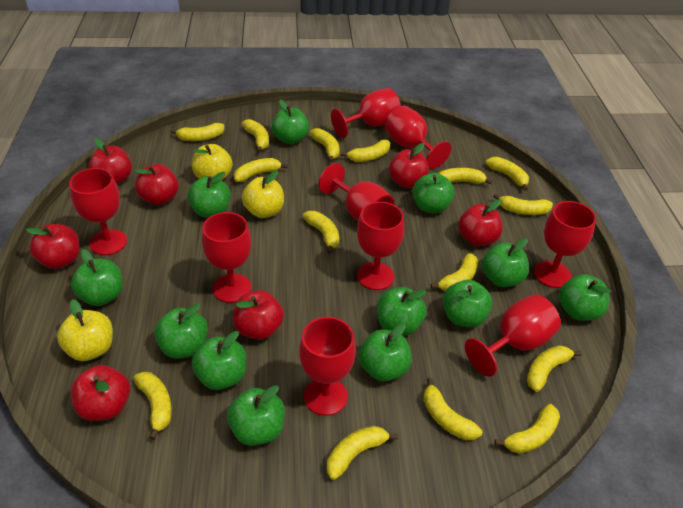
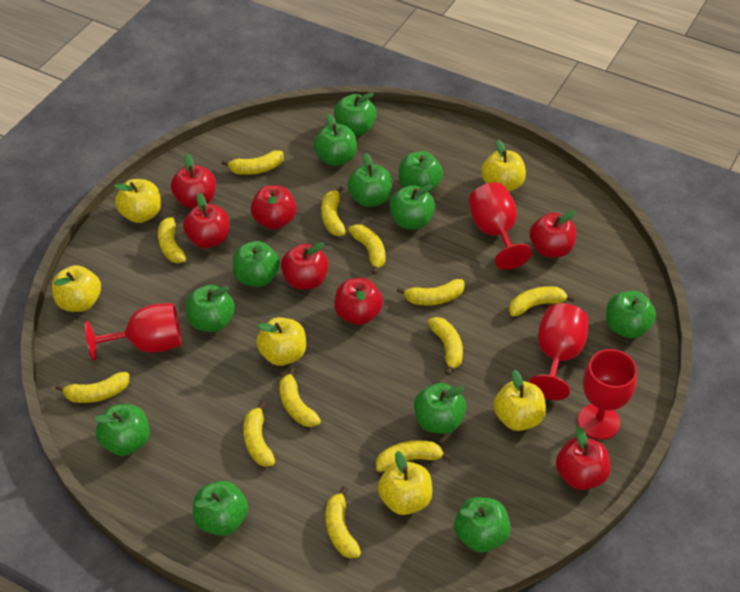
red goblet: 9 -> 4
yellow apple: 3 -> 6
yellow banana: 15 -> 12

